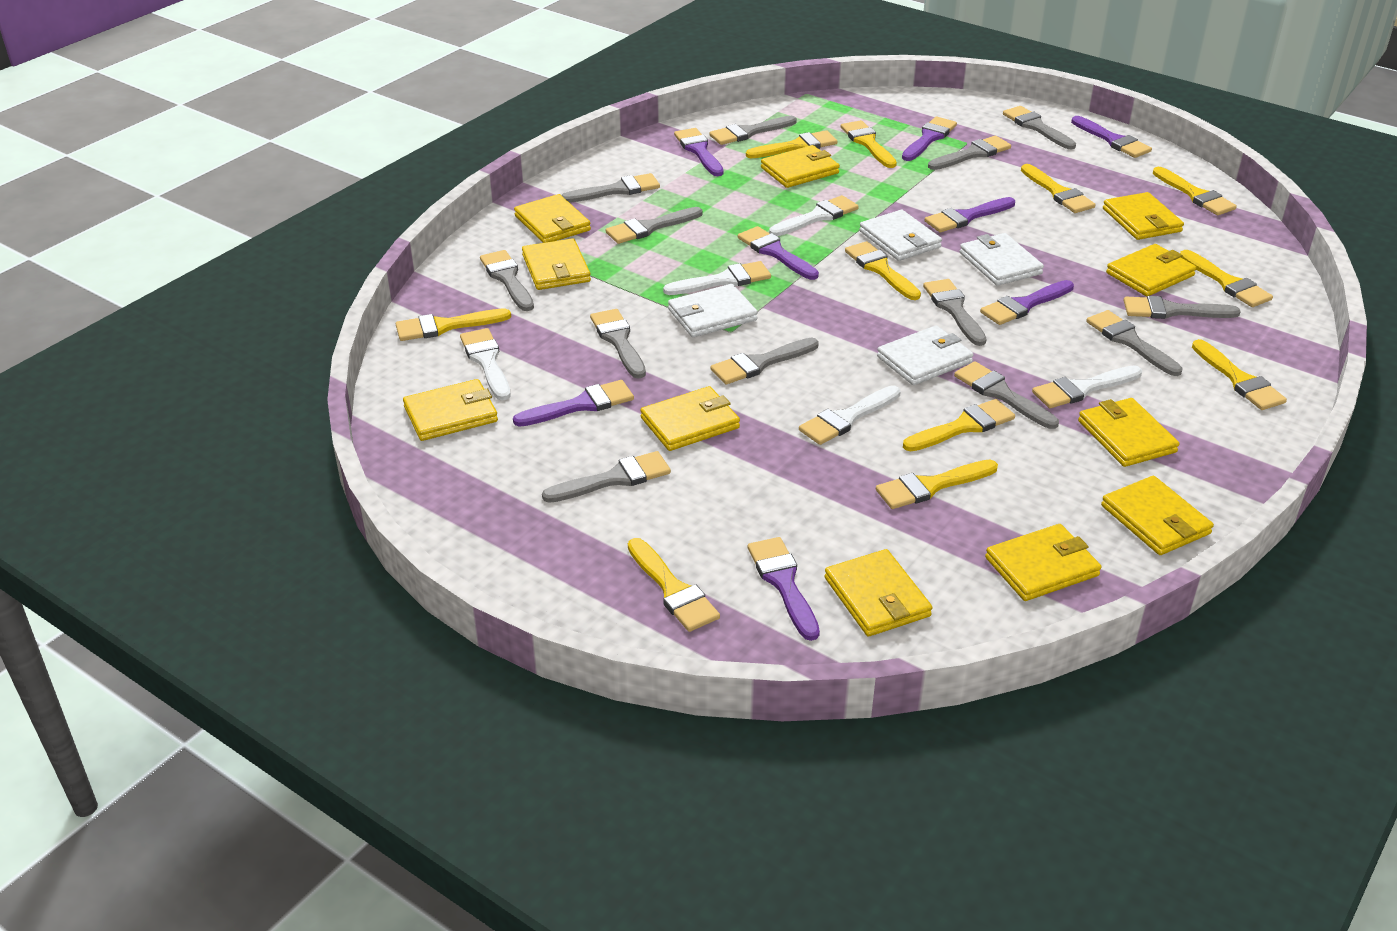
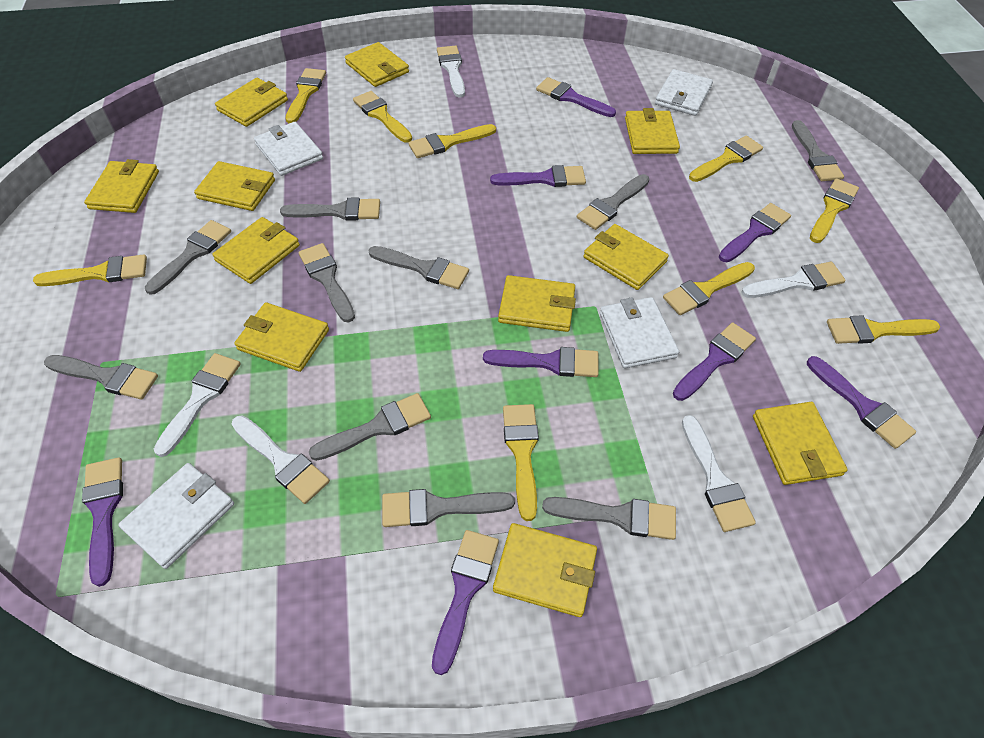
grey brush: 13 -> 10
yellow brush: 11 -> 9

